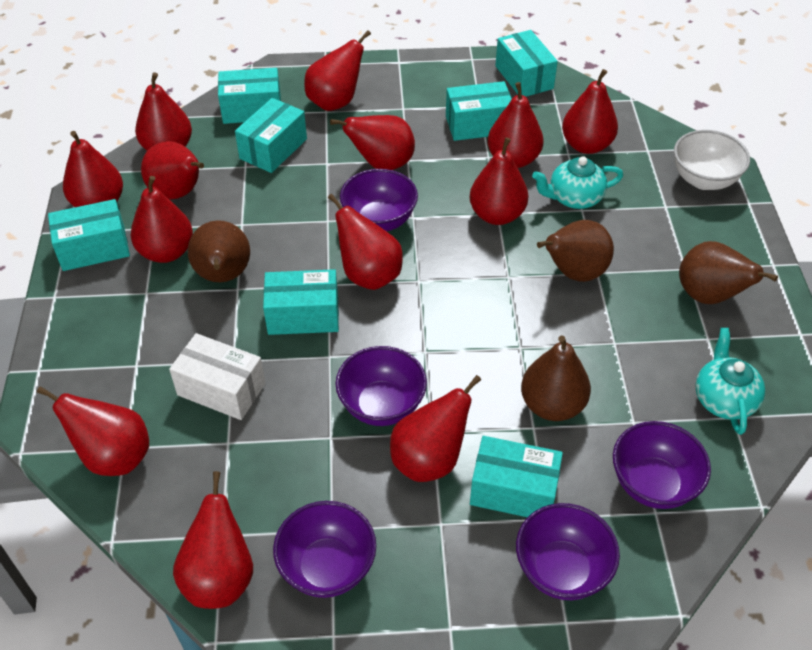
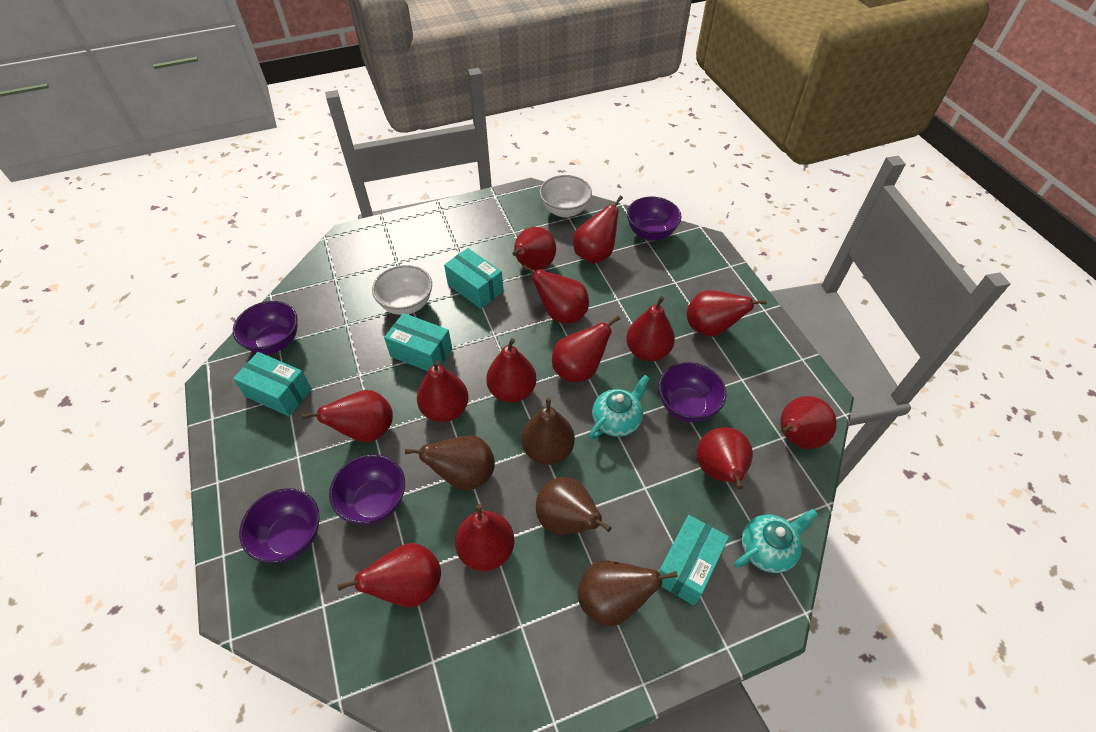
turquoise box: 7 -> 4
white bowl: 1 -> 2
white box: 1 -> 0

